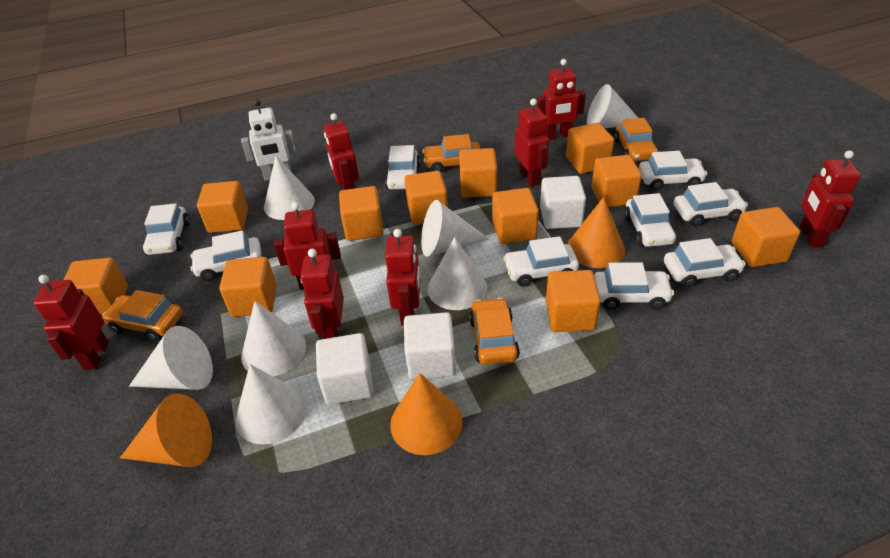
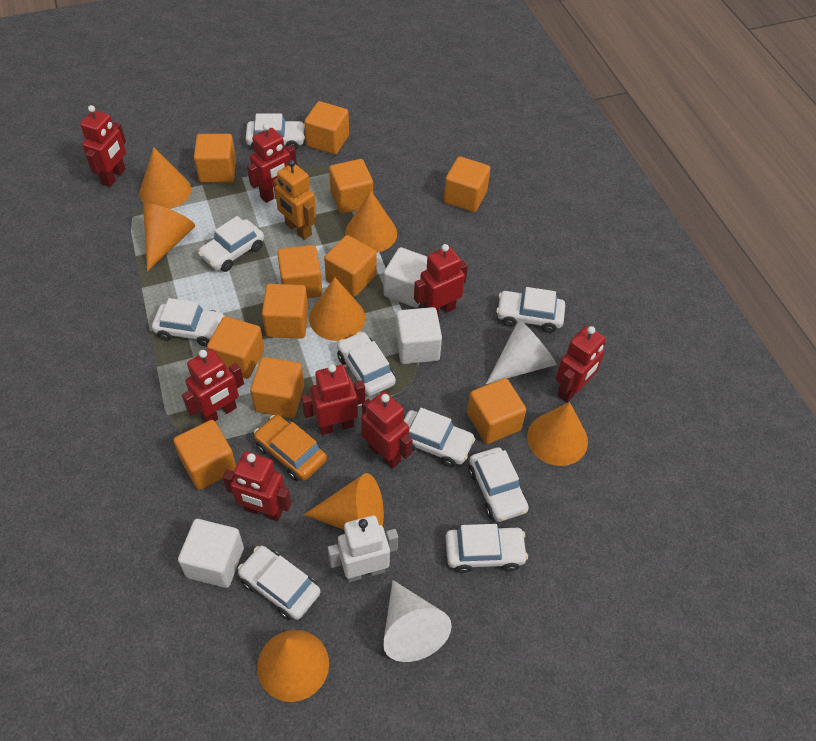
orange car: 4 -> 1
orange cone: 3 -> 7
orange robot: 0 -> 1
white cone: 7 -> 2

